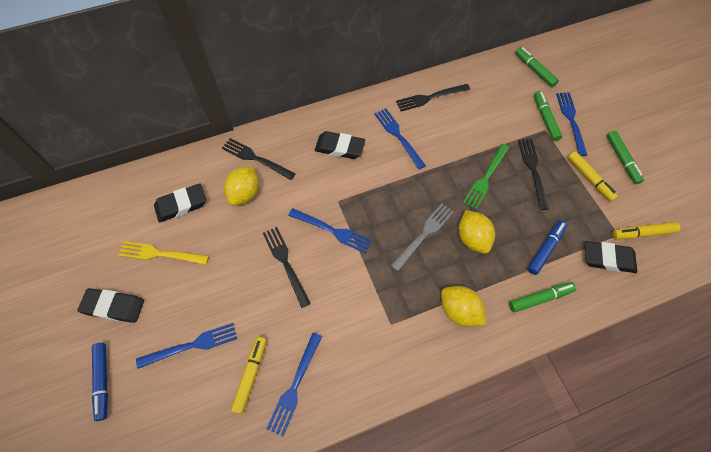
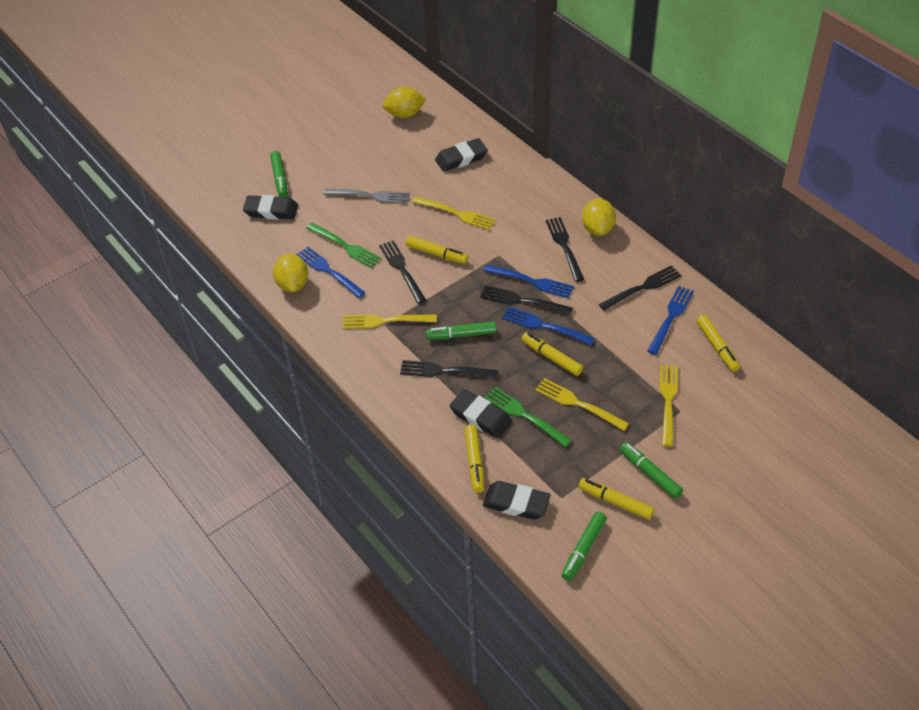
black fork: 4 -> 5
blue fork: 5 -> 4
blue marker: 2 -> 0
green fork: 1 -> 2
yellow fork: 1 -> 4
yellow marker: 3 -> 5

